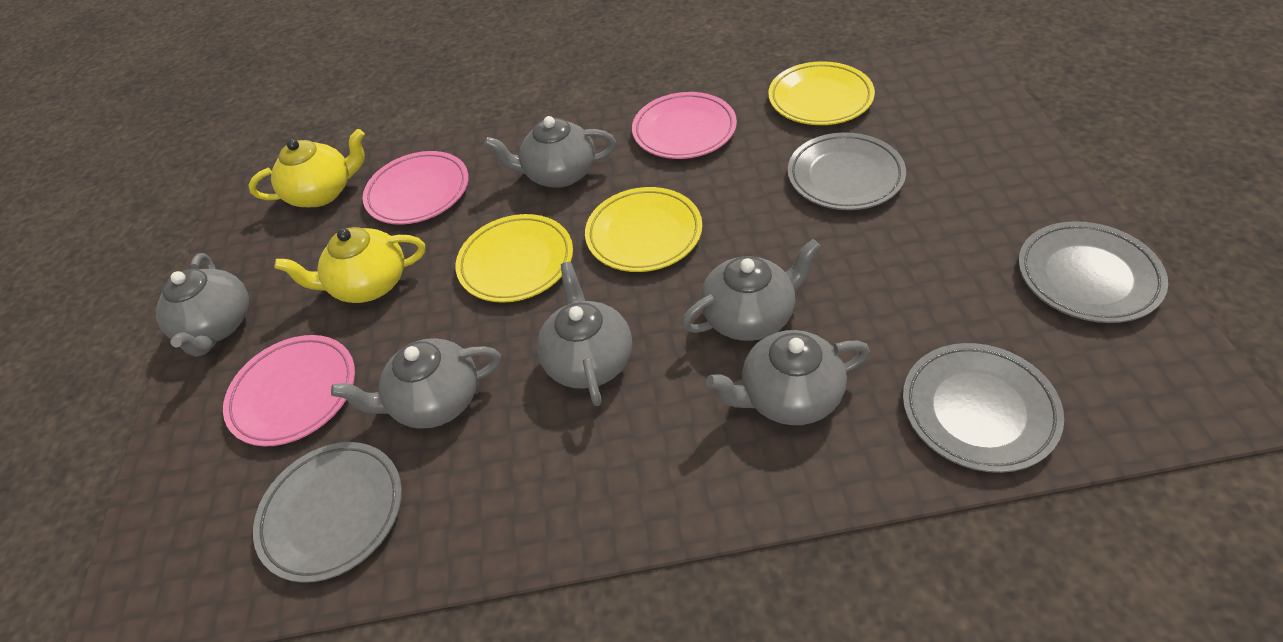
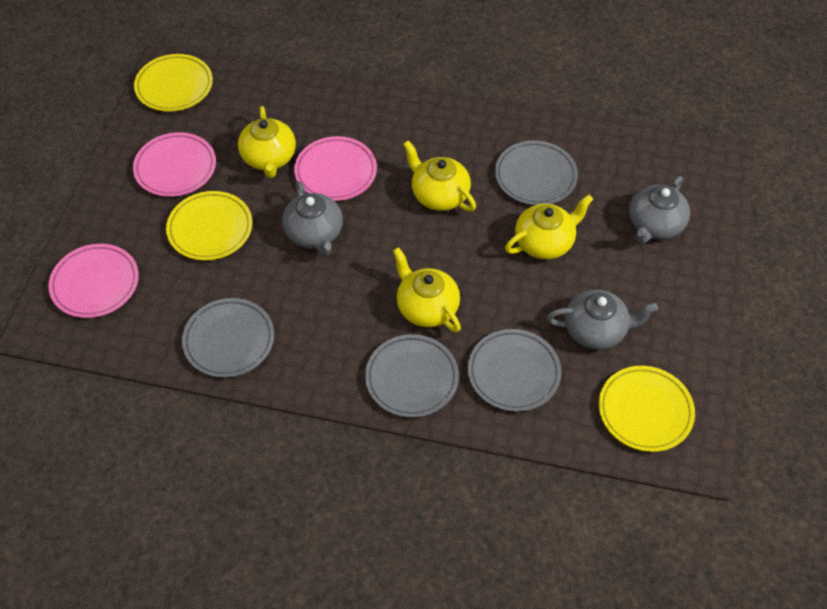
grey teapot: 6 -> 3
yellow teapot: 2 -> 4

